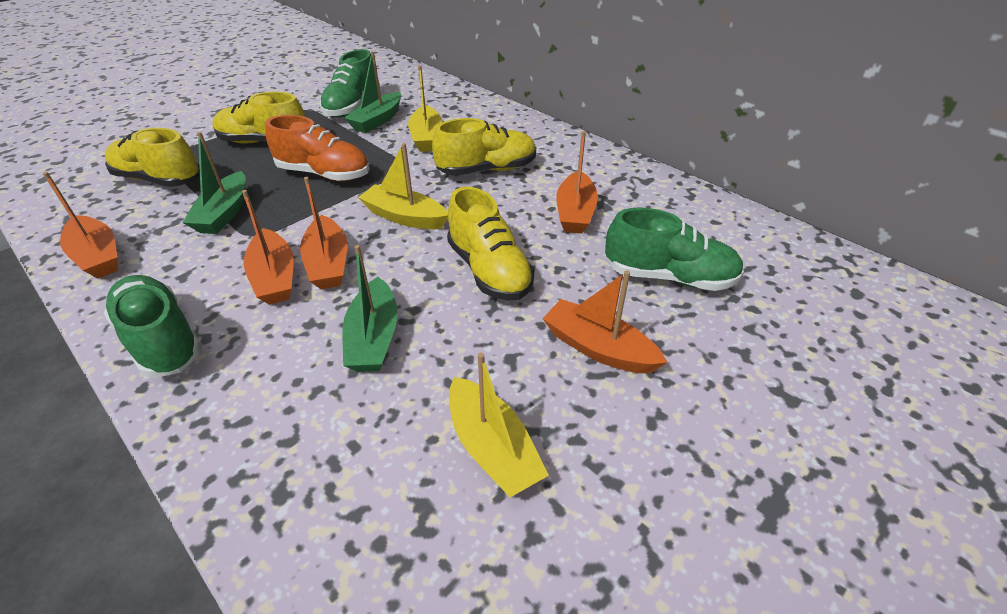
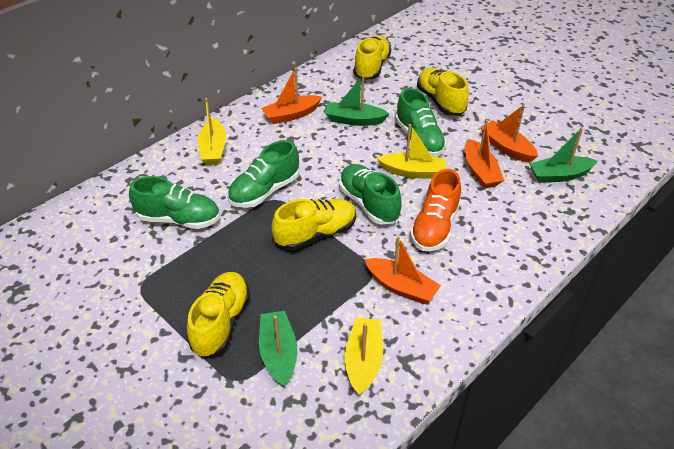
green shoe: 3 -> 4
orange boat: 5 -> 4

